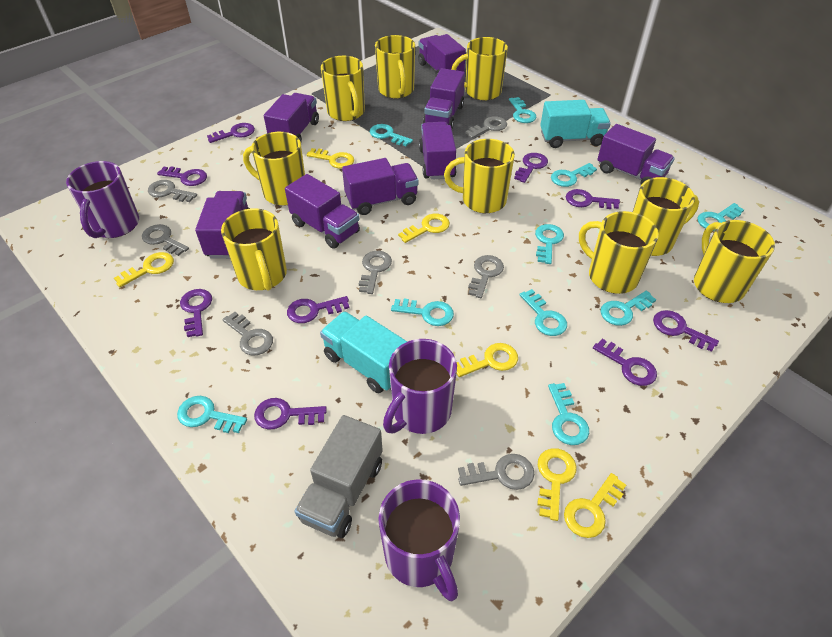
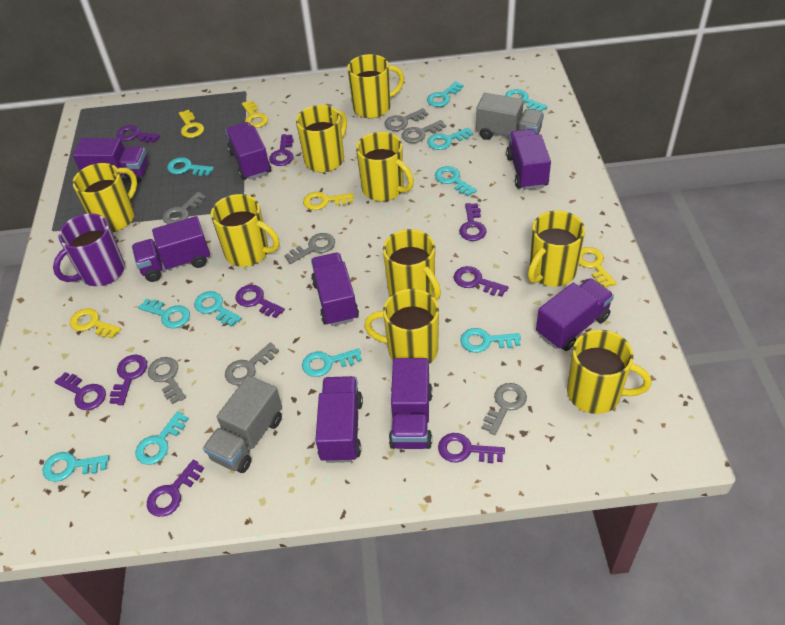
grey truck: 1 -> 2
purple mug: 3 -> 1
turquoise key: 10 -> 11
turquoise truck: 2 -> 0
yellow key: 6 -> 5

